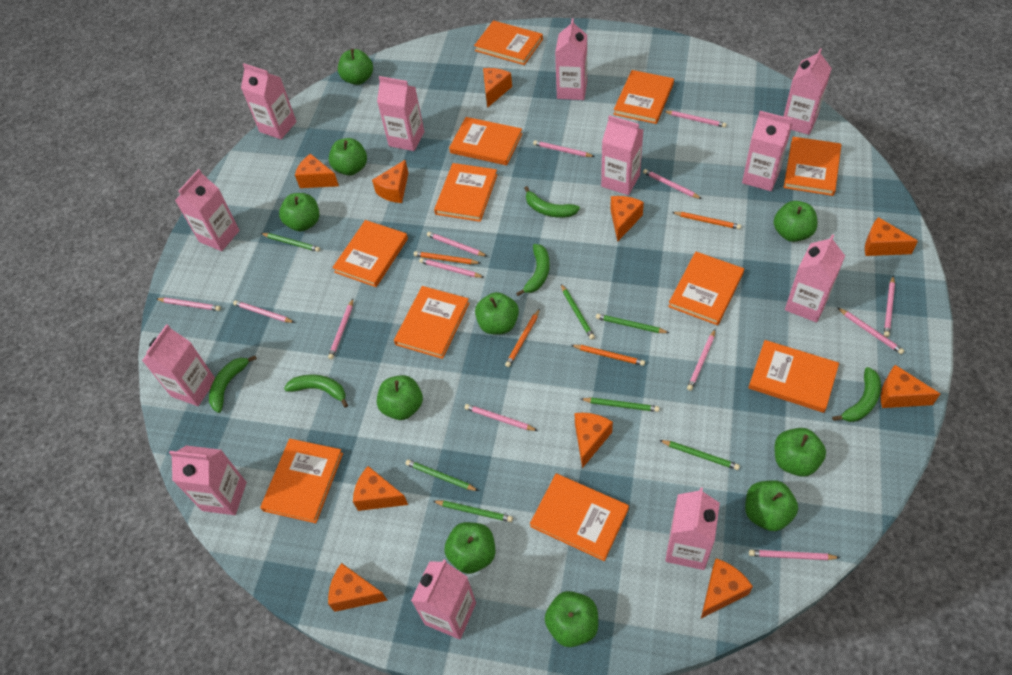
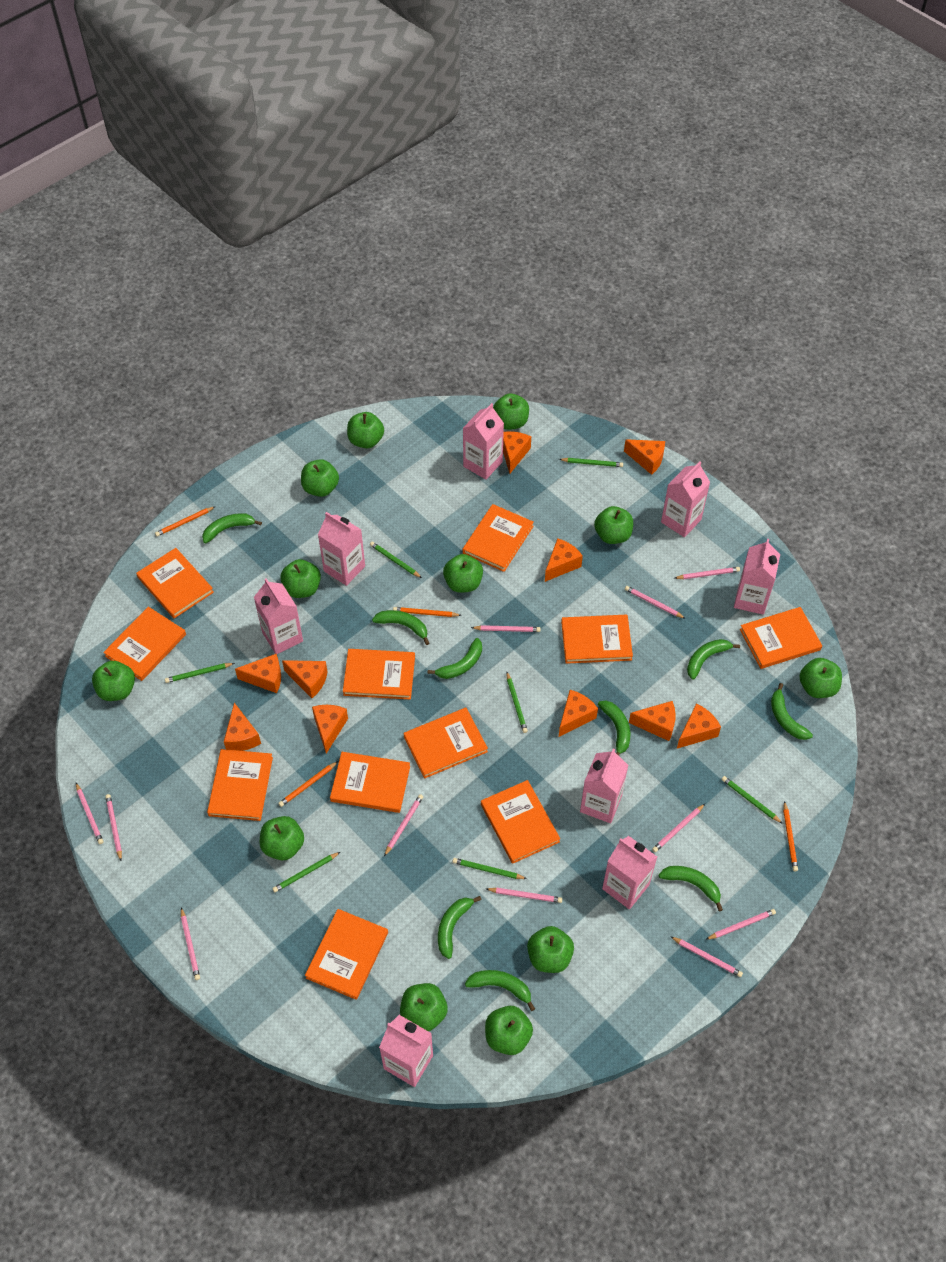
green apple: 10 -> 12
green banana: 5 -> 9
pink carton: 12 -> 8
pink pencil: 13 -> 11

